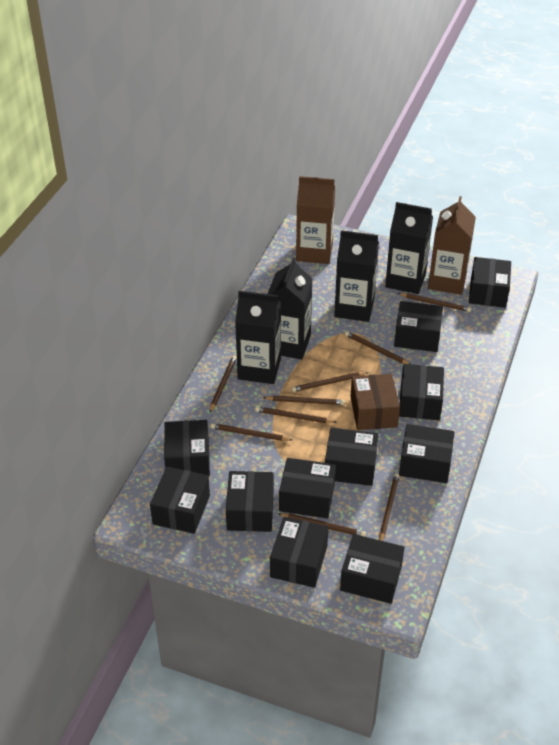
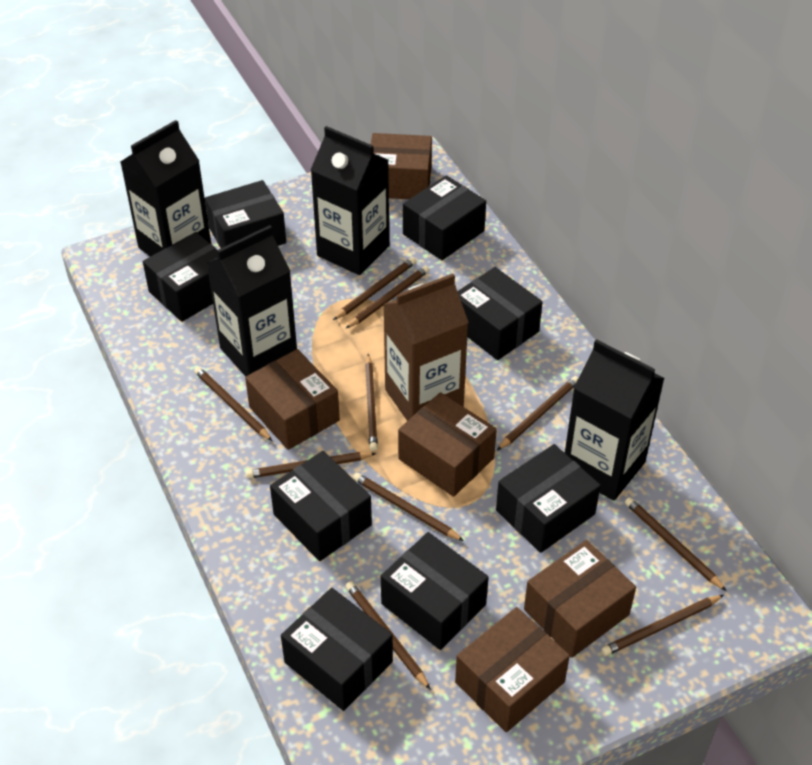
black box: 11 -> 8
brown box: 1 -> 5
brown carton: 2 -> 1
brown pencil: 9 -> 10

